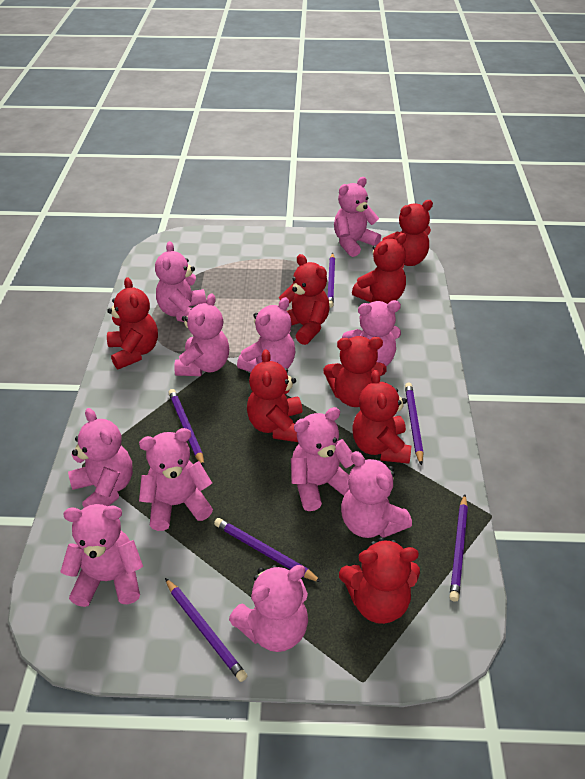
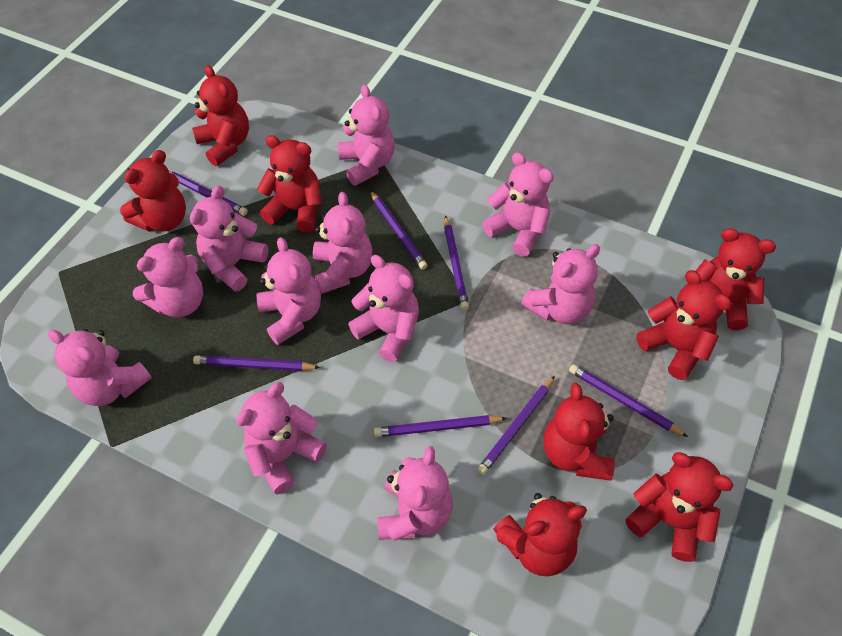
purple pencil: 6 -> 7

